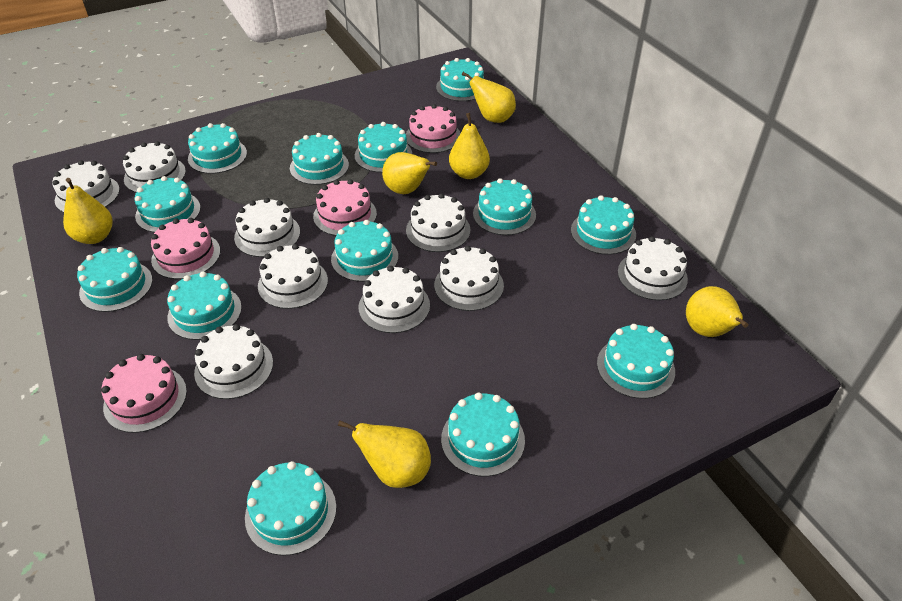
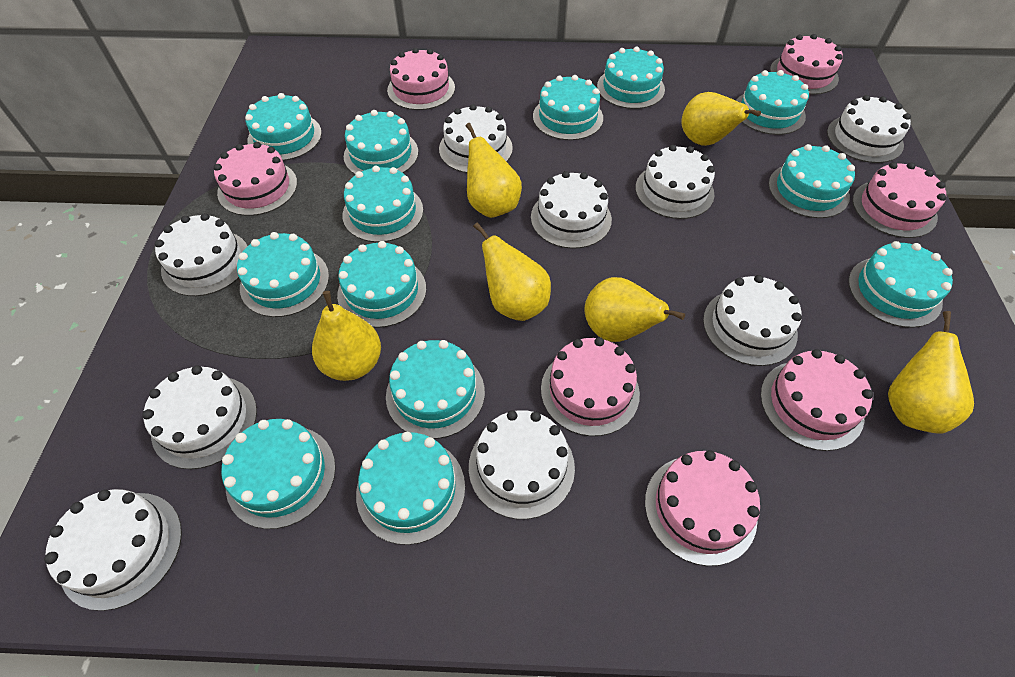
pink cake: 4 -> 7

